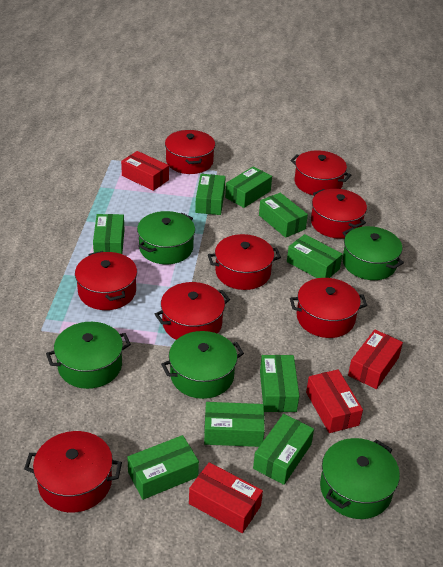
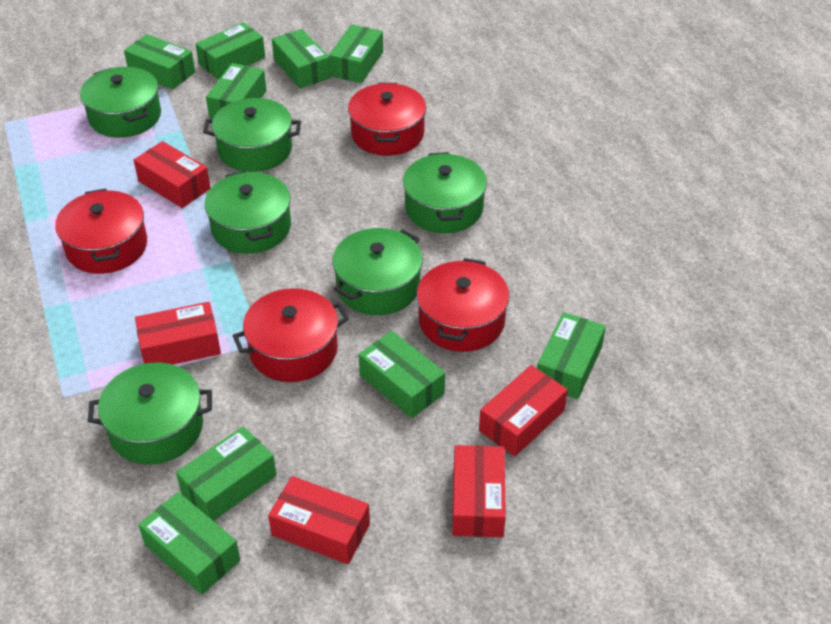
green pot: 5 -> 6
red box: 4 -> 5
red pot: 8 -> 4

